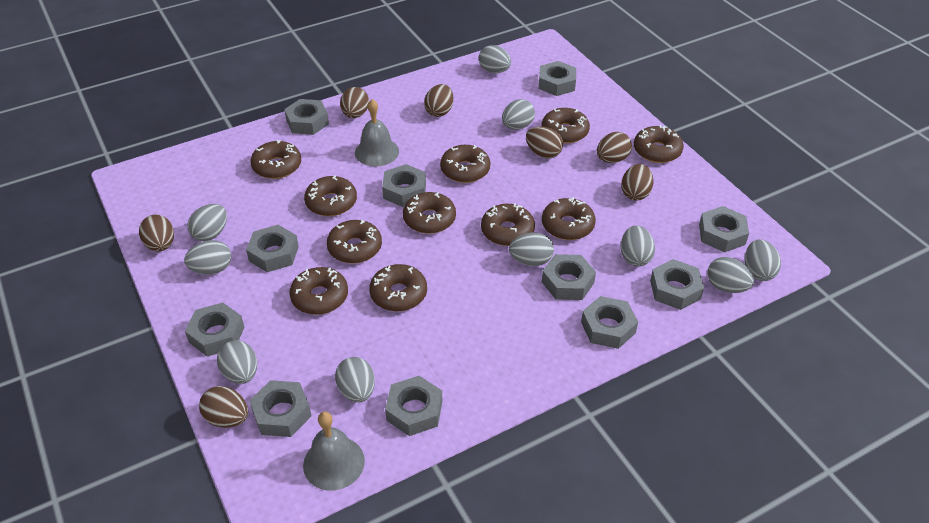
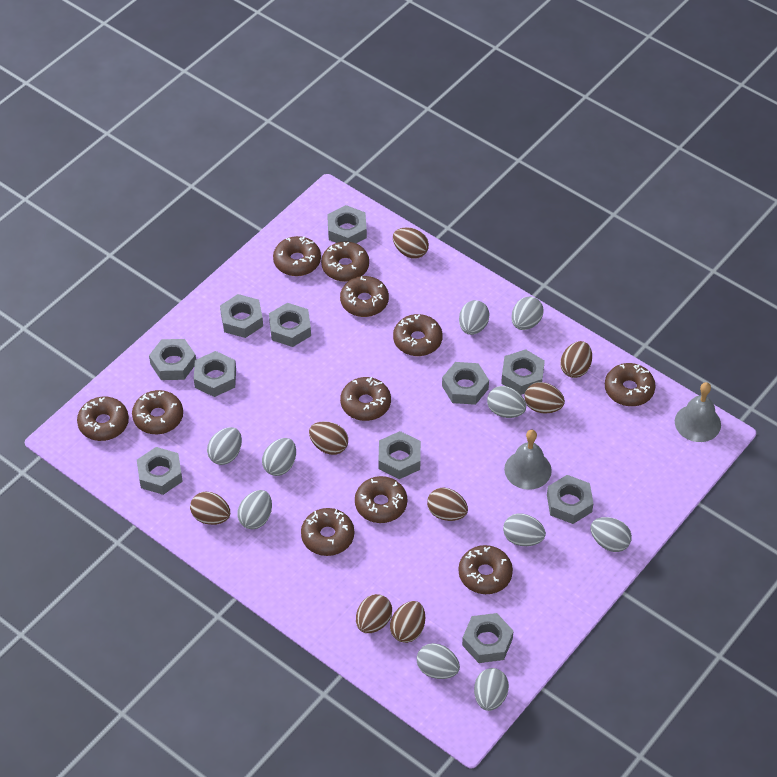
brown egg: 7 -> 8

